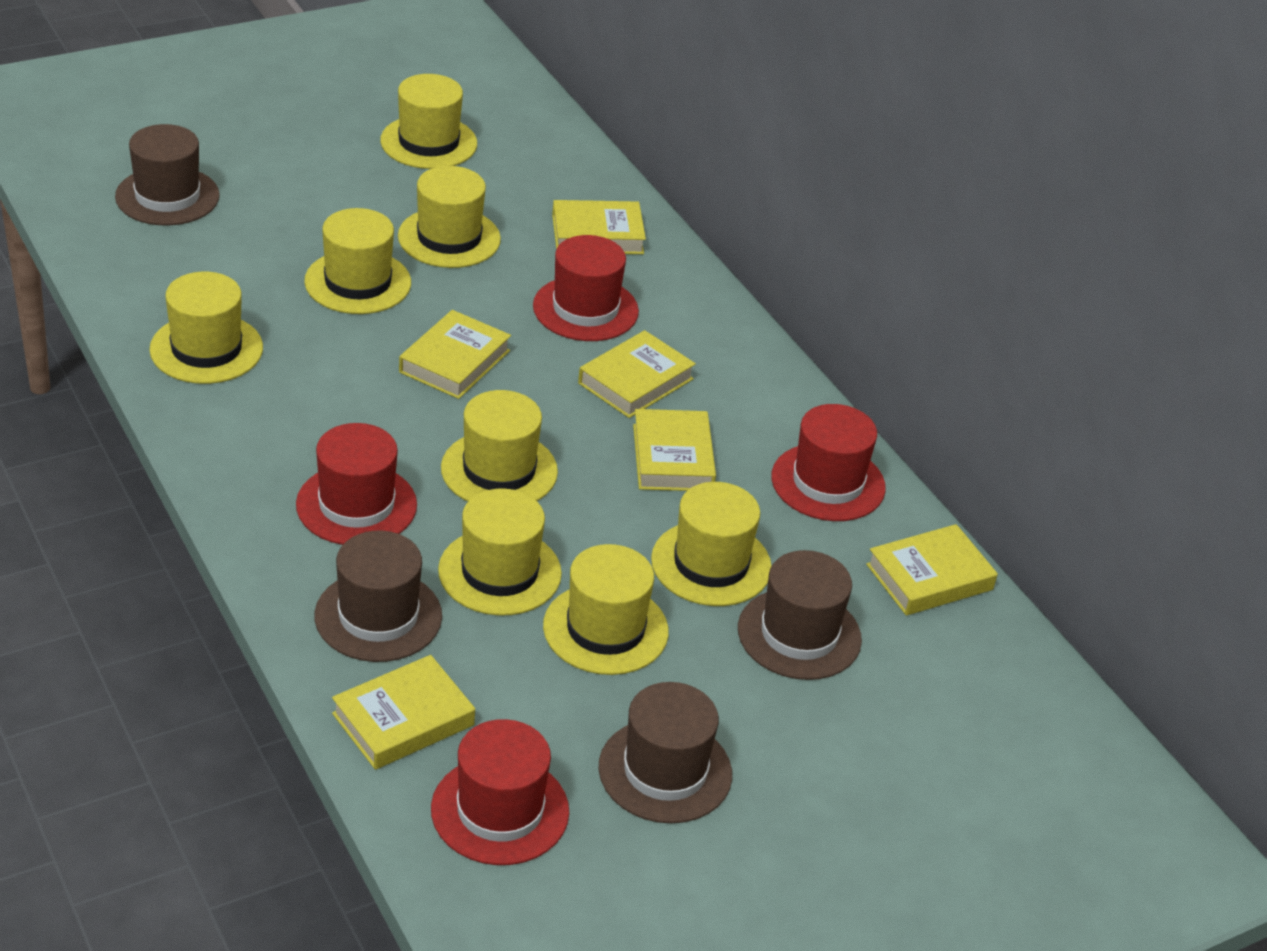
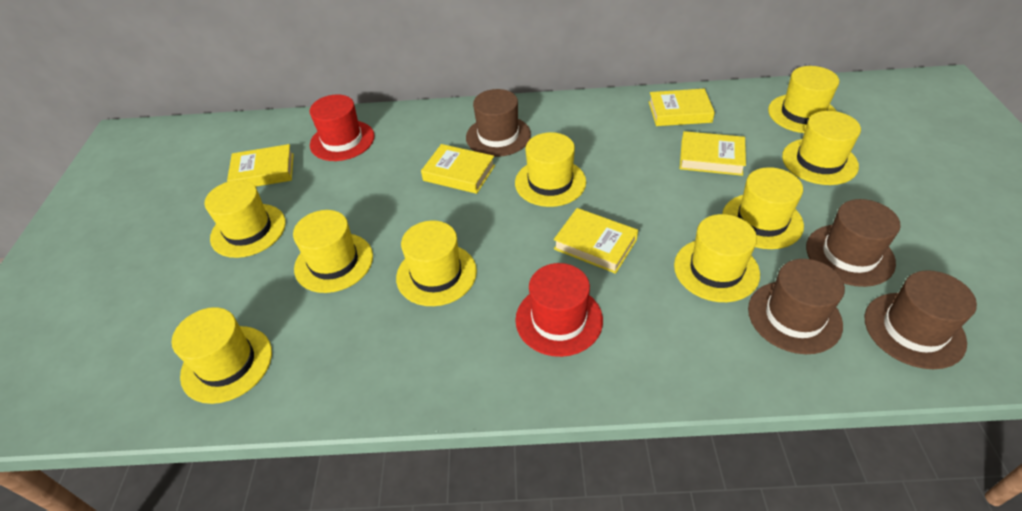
red hat: 4 -> 2
yellow book: 6 -> 5
yellow hat: 8 -> 9

